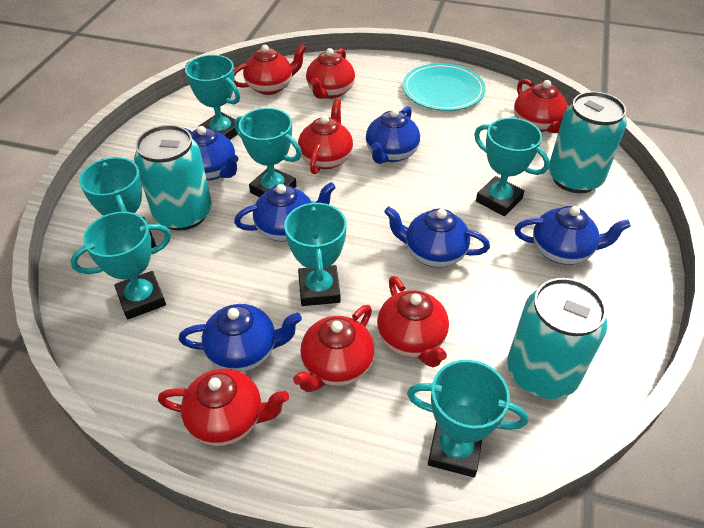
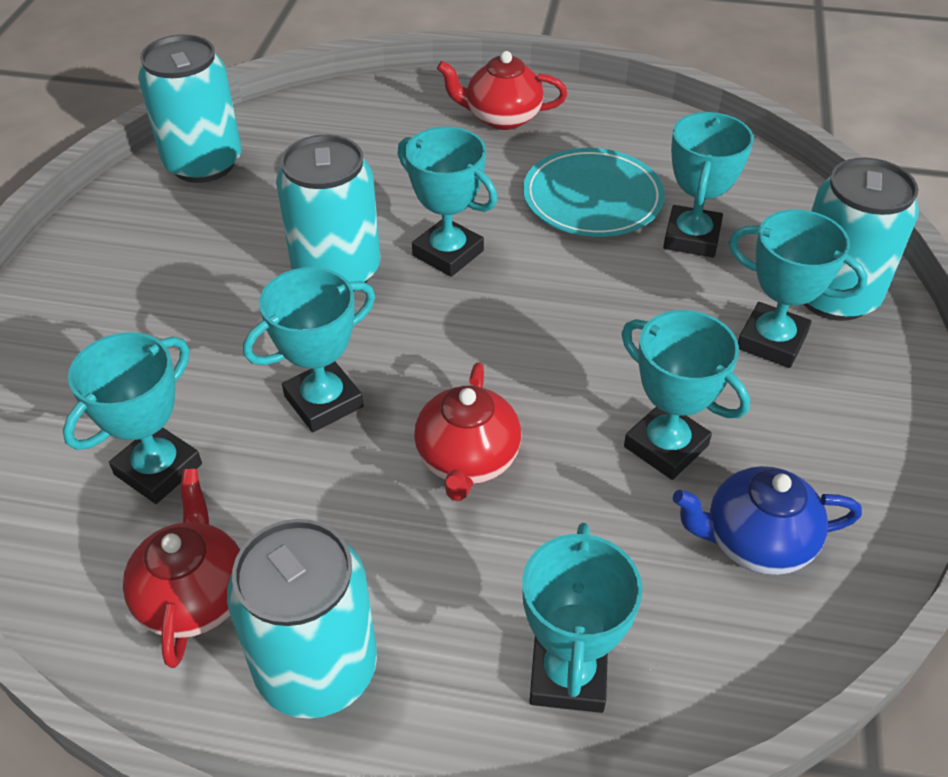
blue teapot: 6 -> 1
red teapot: 7 -> 3
turquoise can: 3 -> 4

